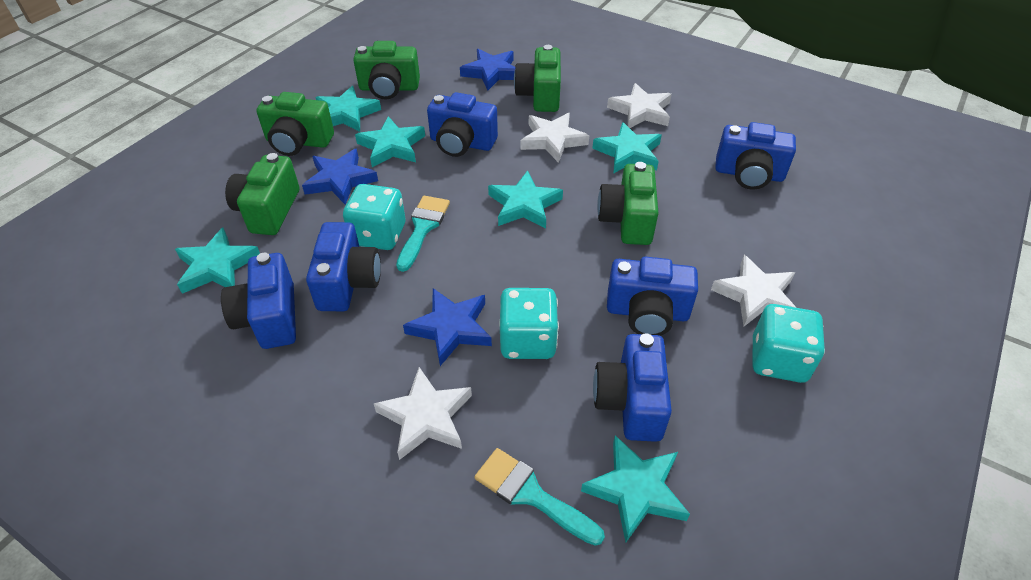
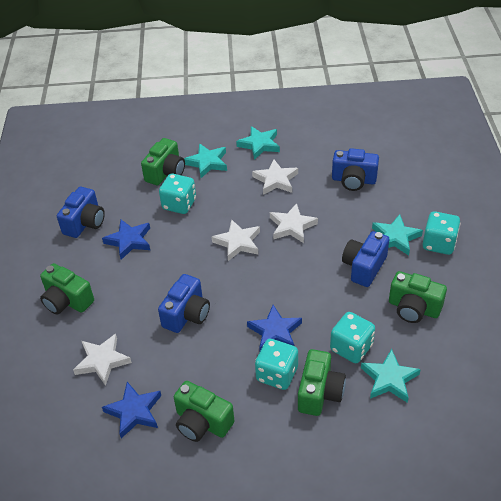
blue camera: 6 -> 4
turquoise brush: 2 -> 0
turquoise dice: 3 -> 4
turquoise star: 6 -> 4

